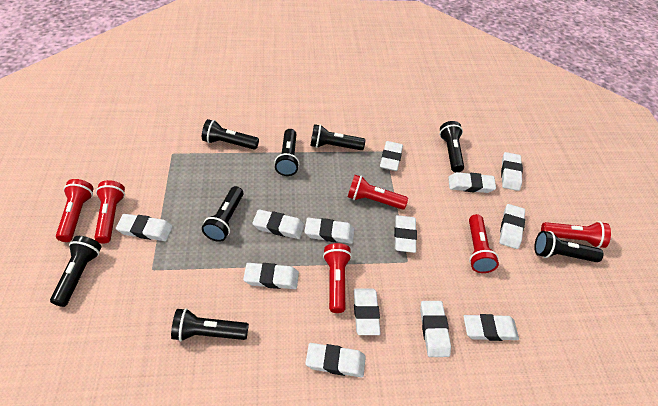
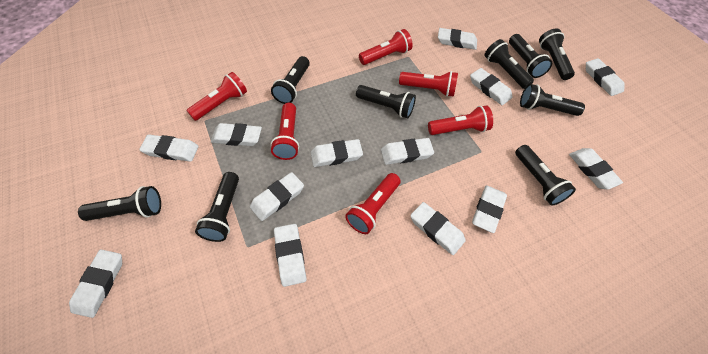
black flashlight: 8 -> 9

